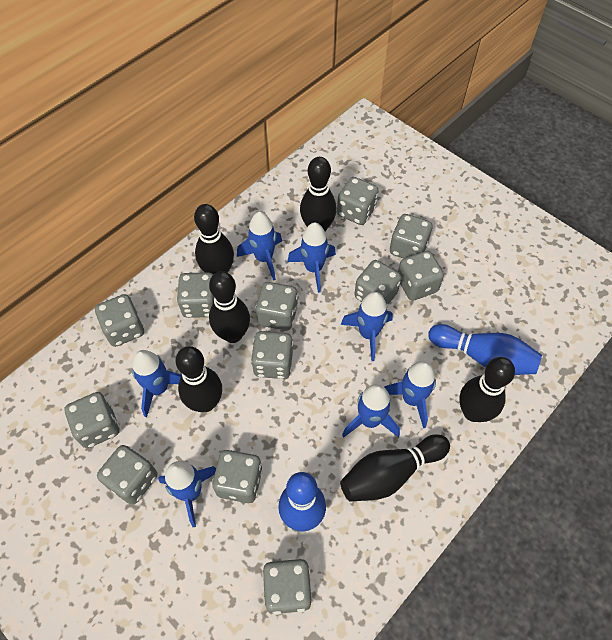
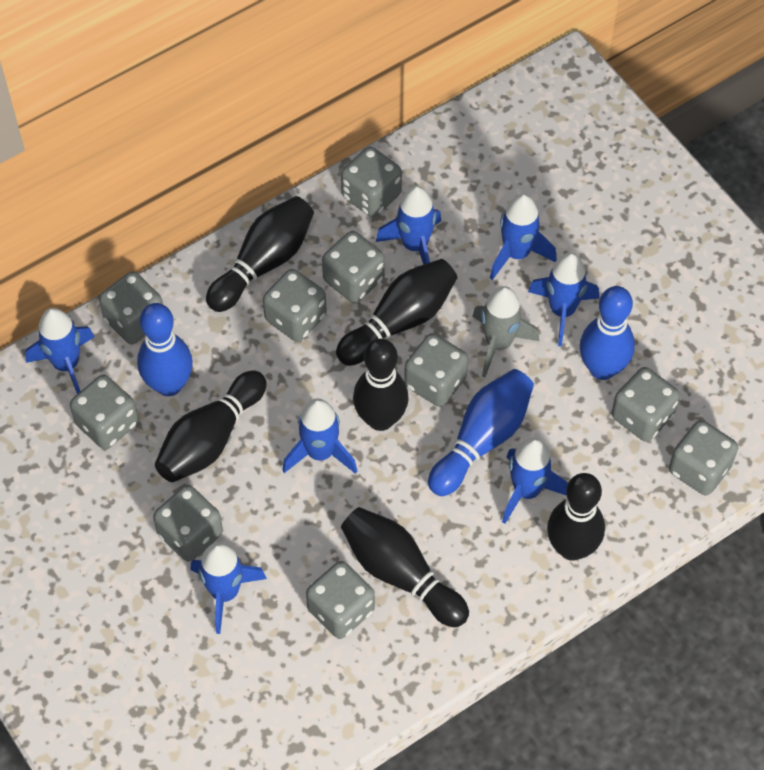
blue bowling pin: 2 -> 3
grey dice: 12 -> 10
grey rocket: 0 -> 1

